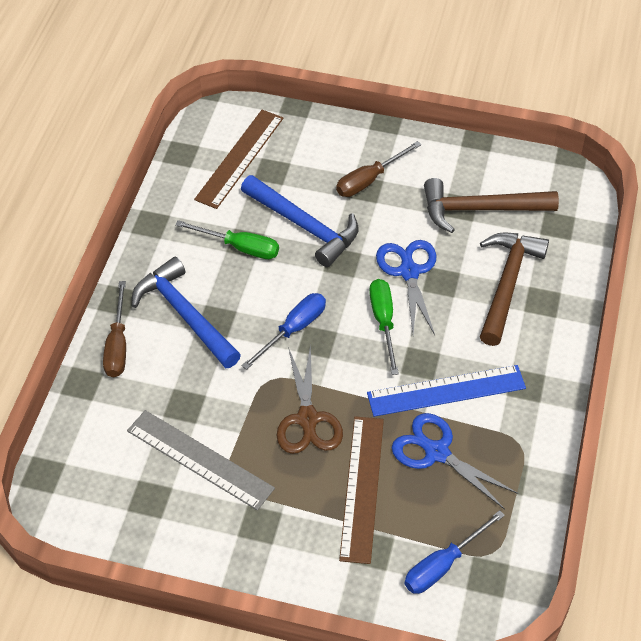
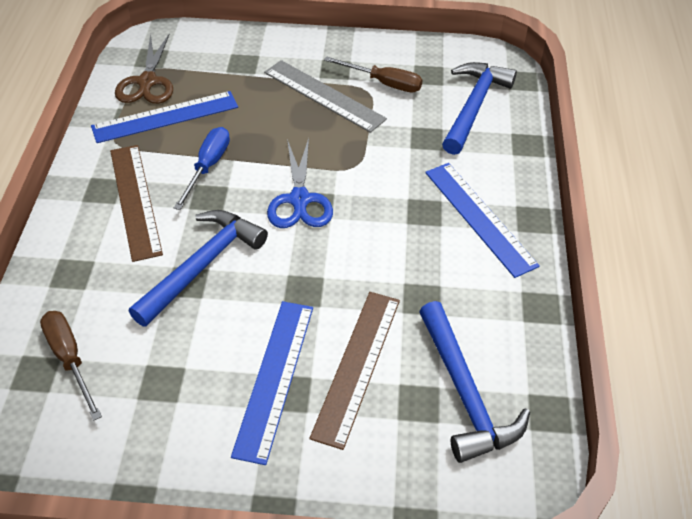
blue hammer: 2 -> 3
blue ruler: 1 -> 3
blue scissors: 2 -> 1
blue screwdriver: 2 -> 1
brown hammer: 2 -> 0
green screwdriver: 2 -> 0

